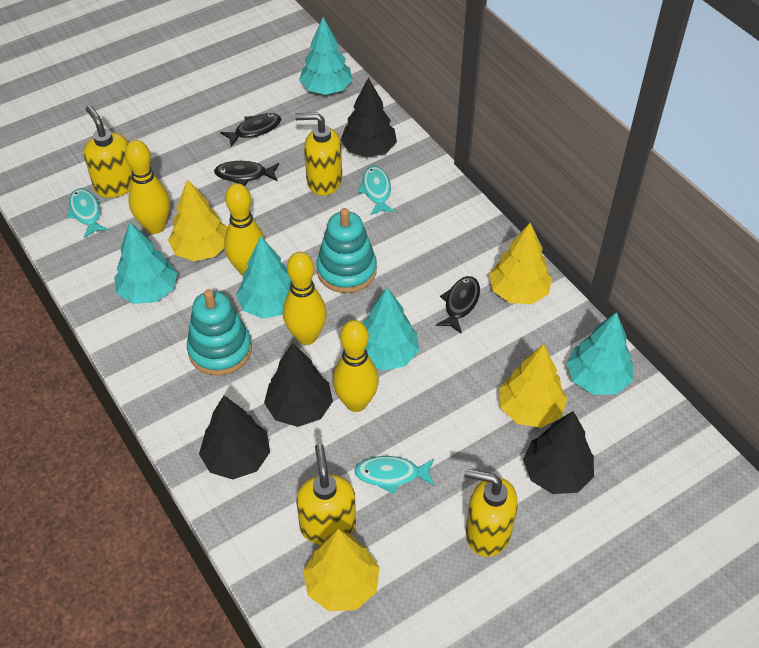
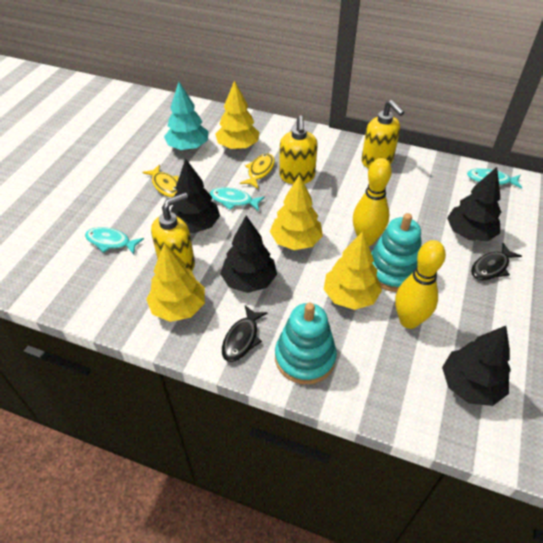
black fish: 3 -> 2
turquoise tree: 5 -> 1
yellow bowling pin: 4 -> 2
yellow fish: 0 -> 2
yellow soap dispenser: 4 -> 3

